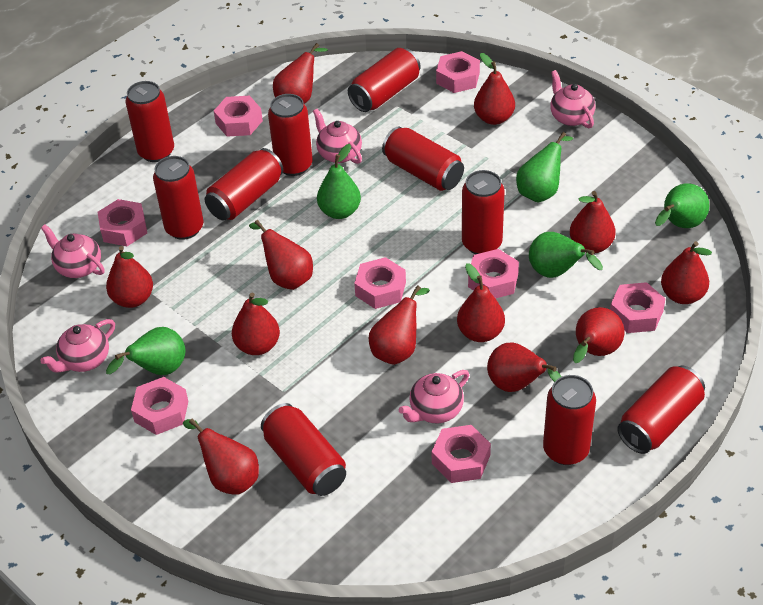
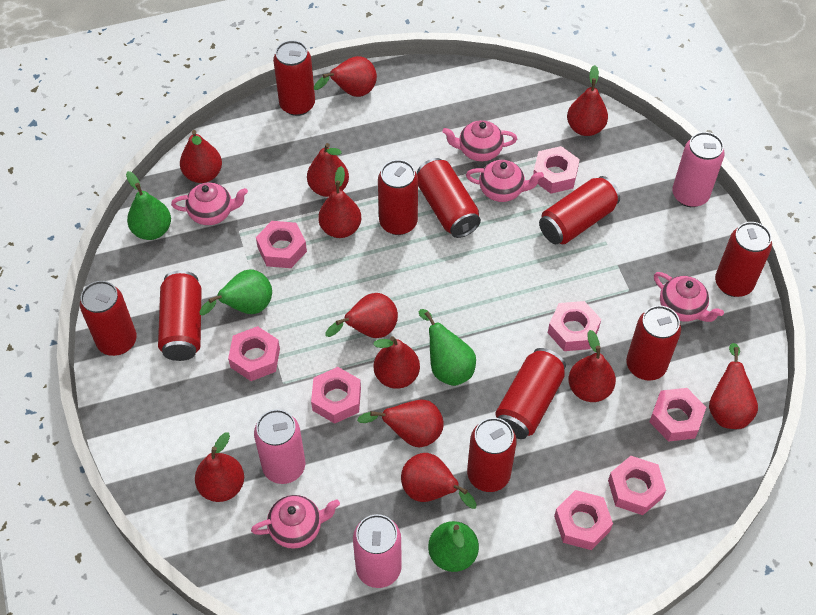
green pear: 5 -> 4
pink can: 0 -> 3

